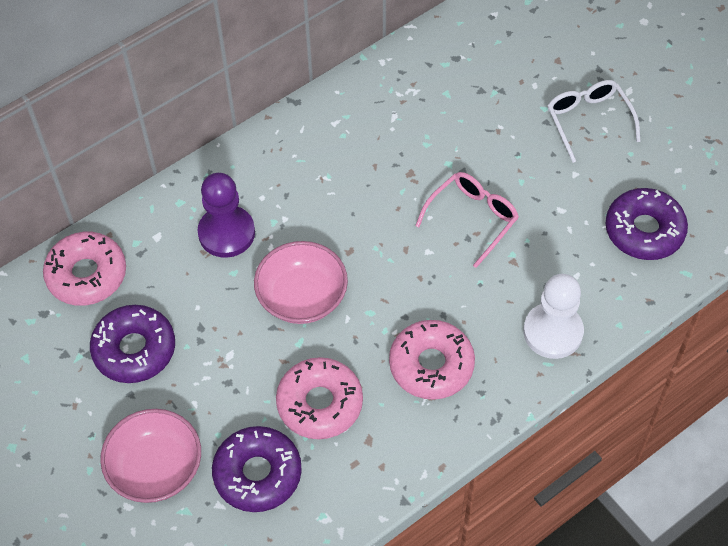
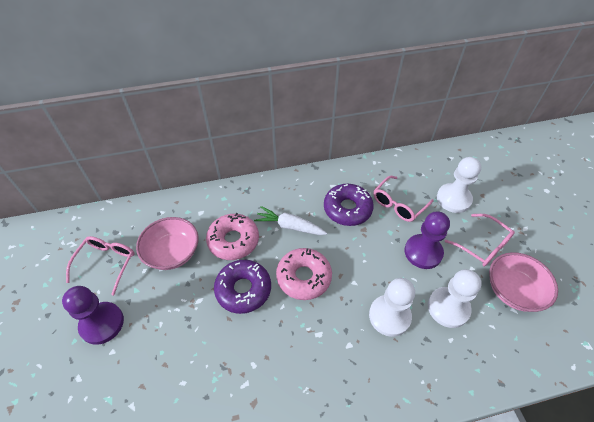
pink donut: 3 -> 2
pink glasses: 1 -> 3
purple donut: 3 -> 2
purple pawn: 1 -> 2
white carrot: 0 -> 1
white glasses: 1 -> 0
white pawn: 1 -> 3

